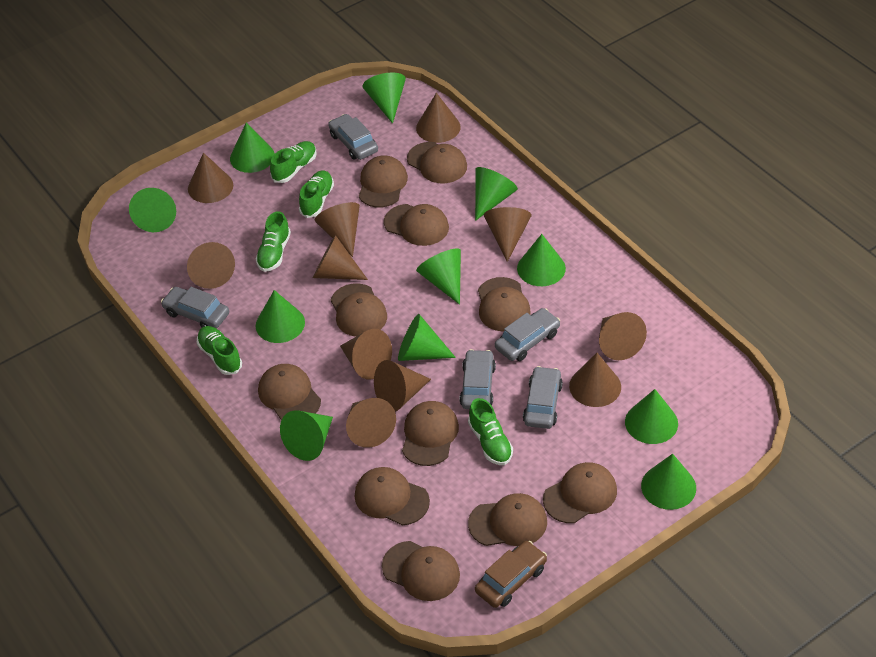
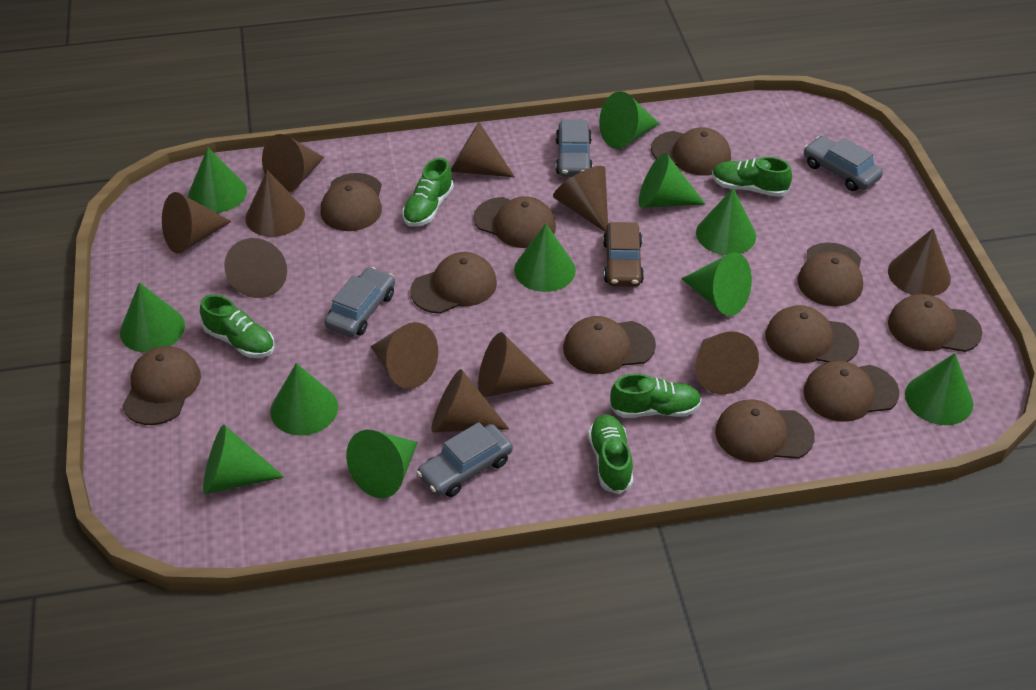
grey car: 5 -> 4

